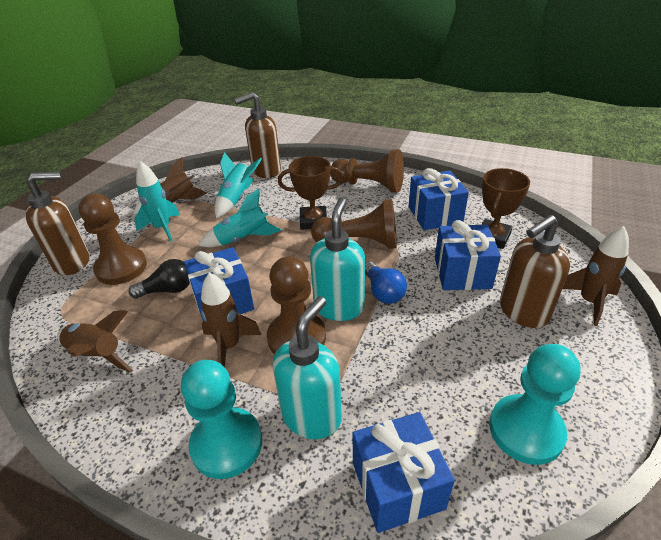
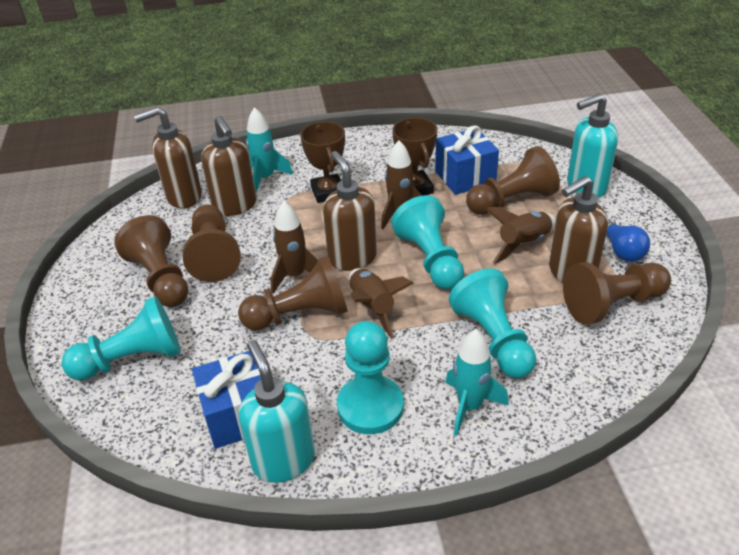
black light bulb: 1 -> 0
blue gift: 4 -> 2
brown pawn: 4 -> 5
brown soap dispenser: 3 -> 4
turquoise pawn: 2 -> 4
turquoise rocket: 3 -> 2

